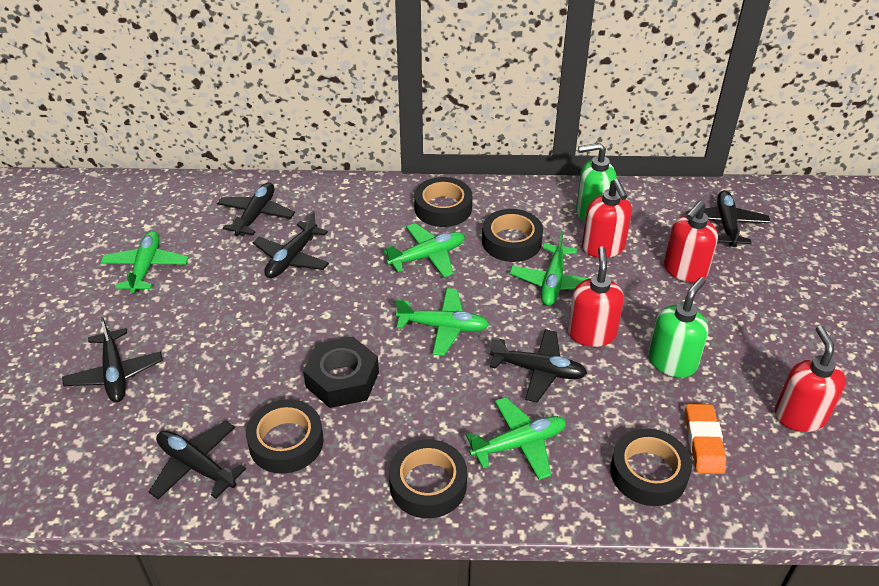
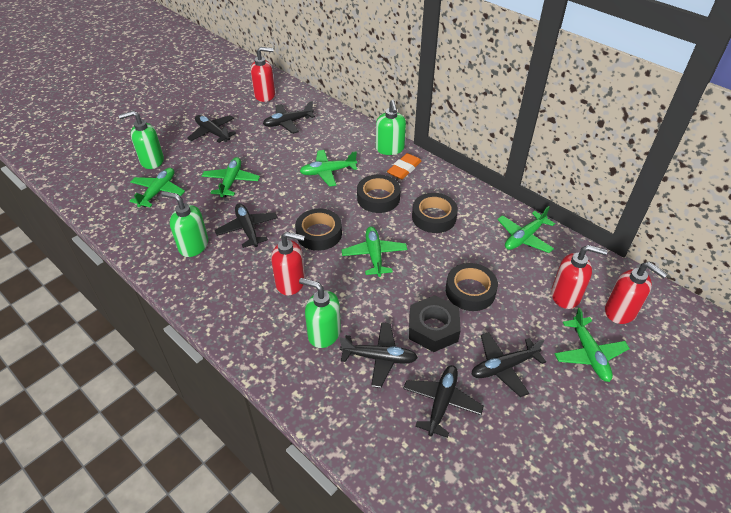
black tape: 5 -> 4
green plane: 5 -> 6
green soap dispenser: 2 -> 4

